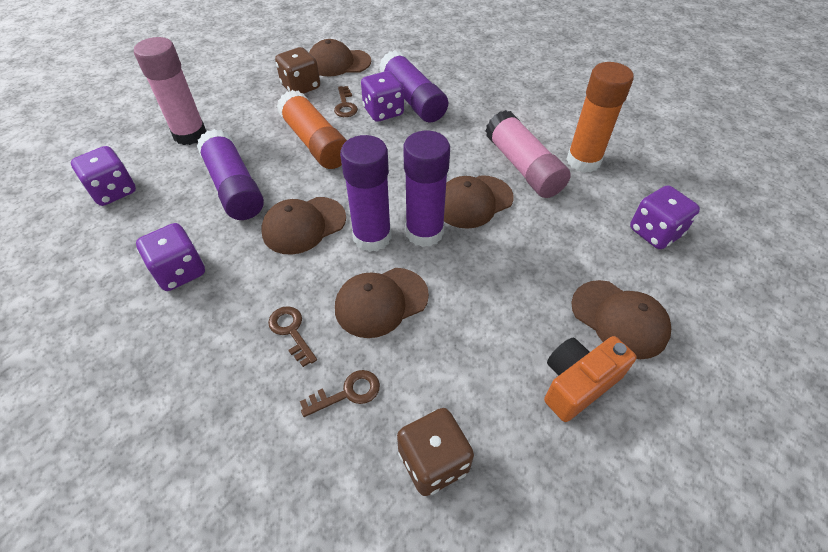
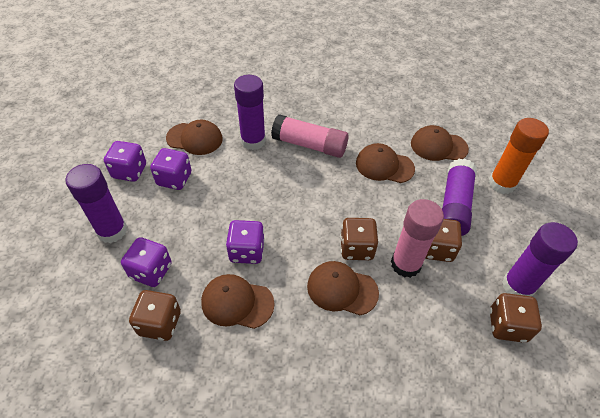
brown dice: 2 -> 4
brown key: 3 -> 0
orange camera: 1 -> 0
orange glue stick: 2 -> 1

